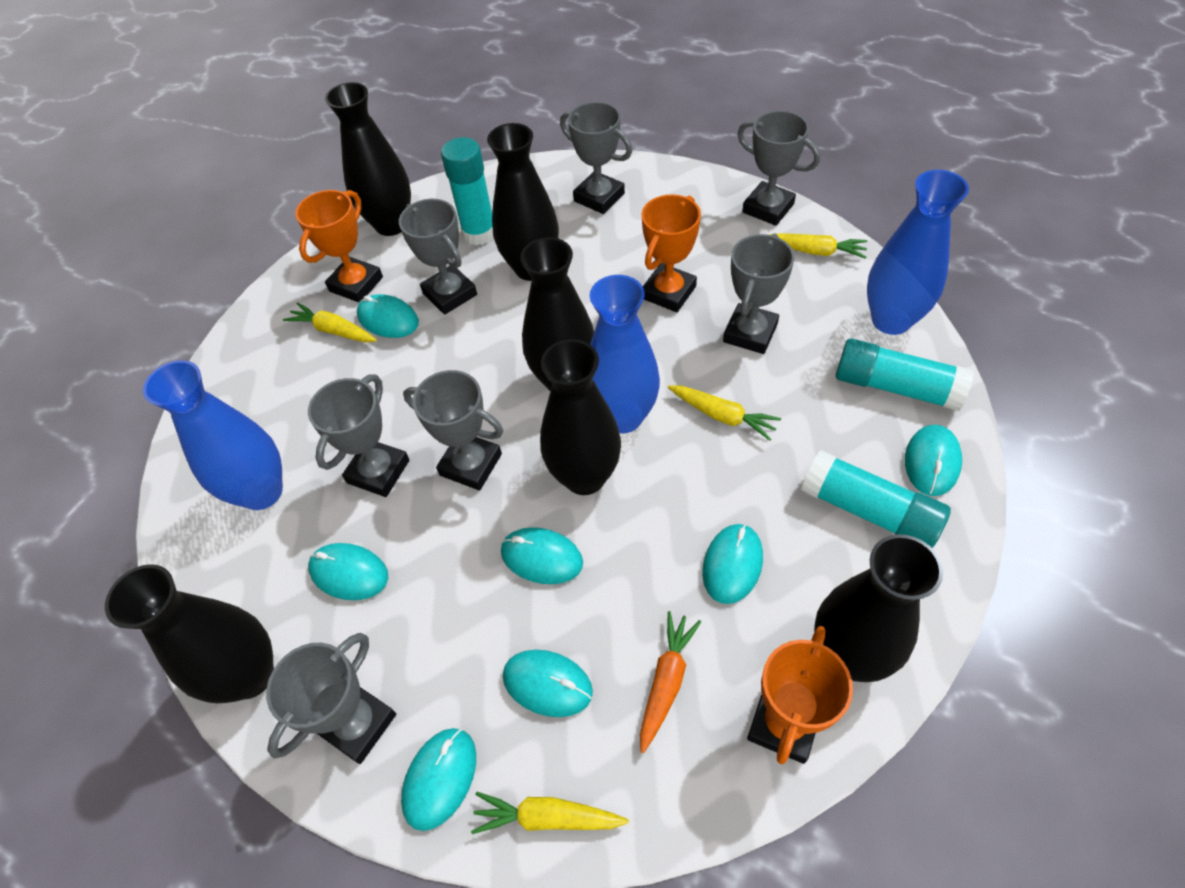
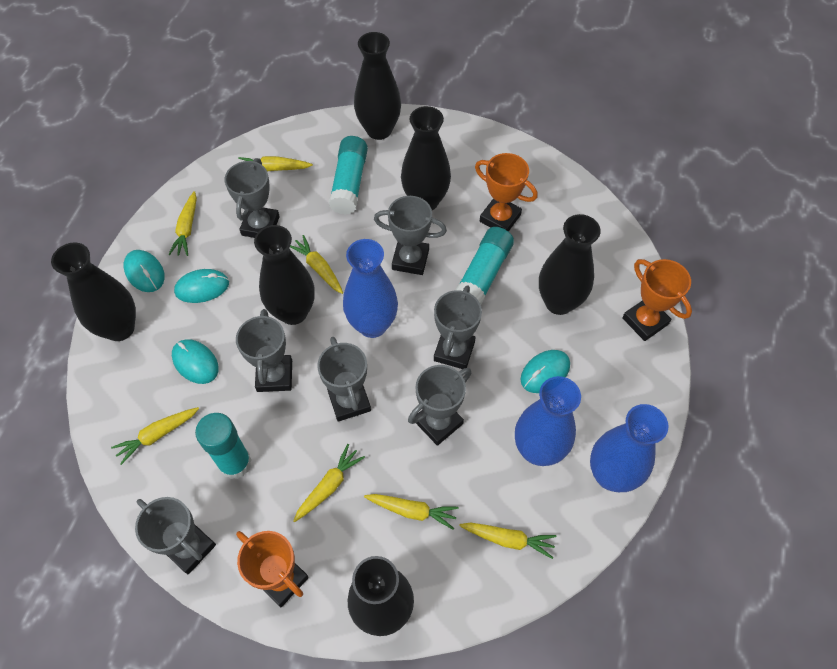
orange carrot: 1 -> 0
turquoise mouse: 7 -> 4
yellow carrot: 4 -> 7

